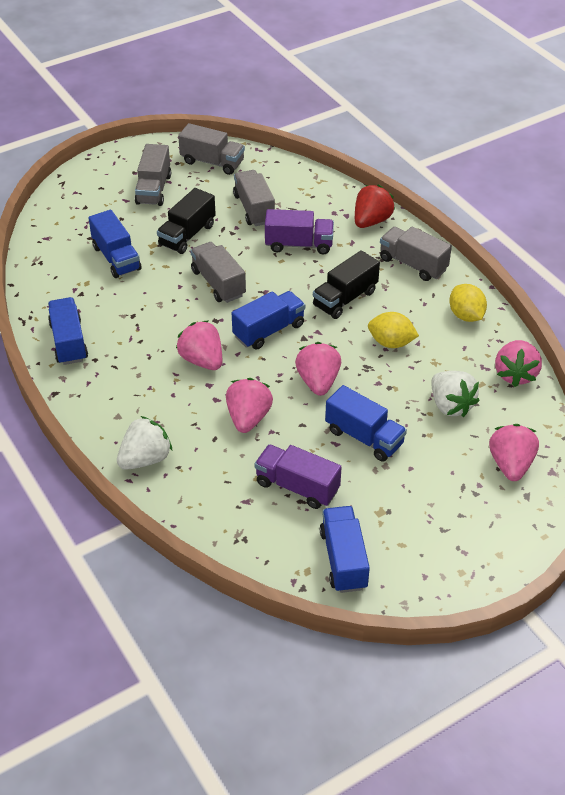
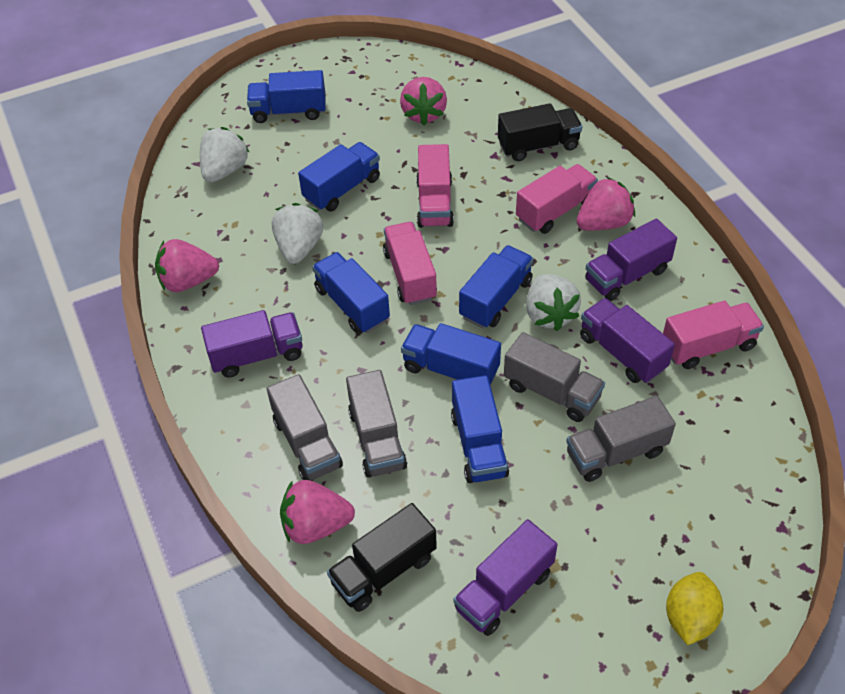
blue truck: 5 -> 6
grey truck: 5 -> 4
pink strawberry: 5 -> 4
pink truck: 0 -> 4
purple truck: 2 -> 4
red strawberry: 1 -> 0
white strawberry: 2 -> 3
yellow lemon: 2 -> 1

